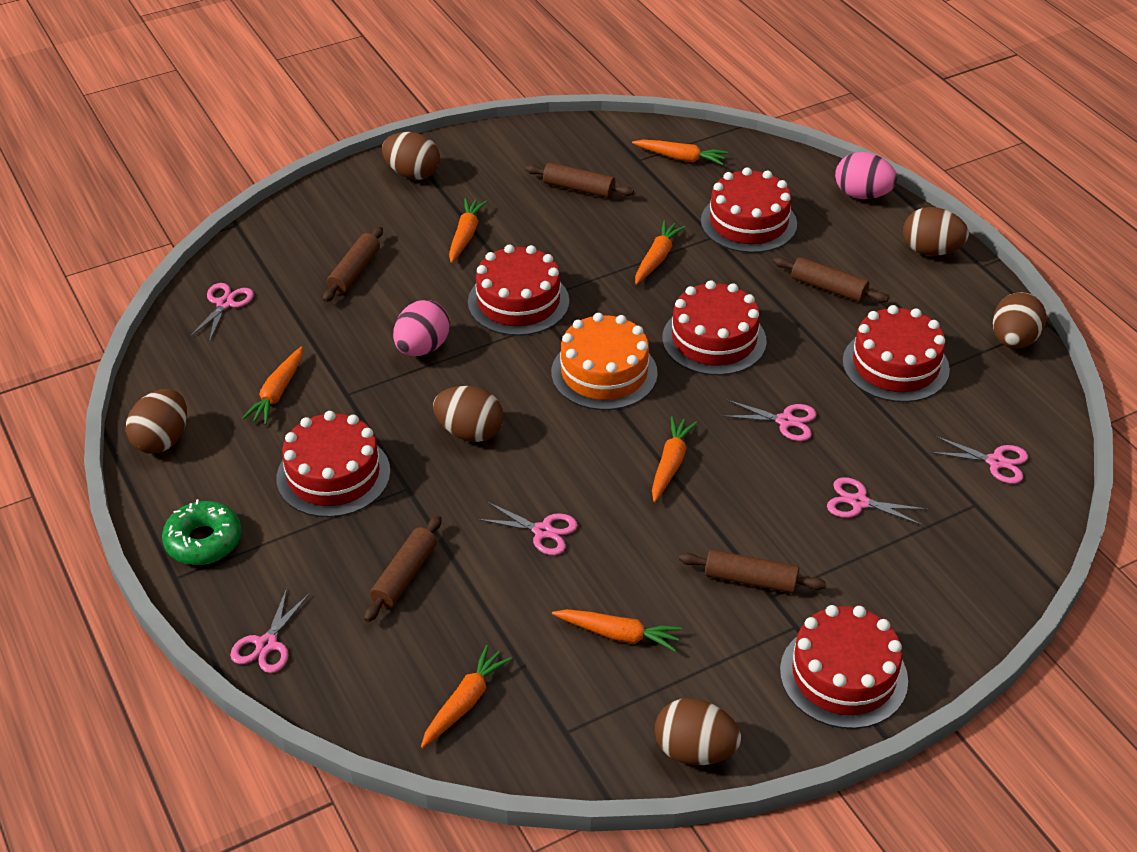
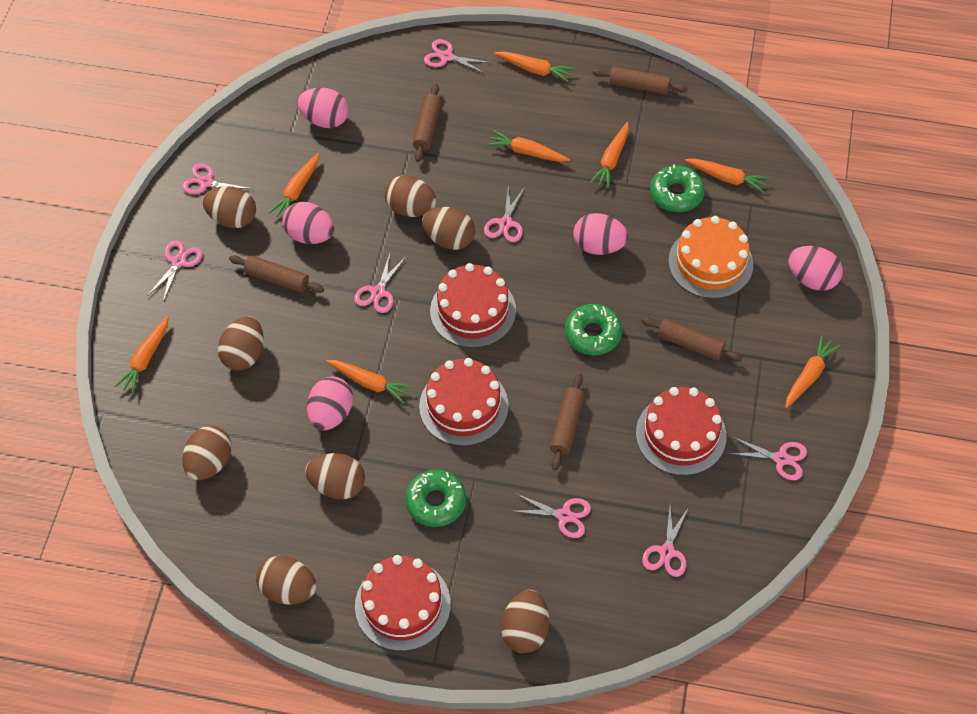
brown egg: 6 -> 8
green donut: 1 -> 3
orange carrot: 7 -> 8
pink egg: 2 -> 5
pink scissors: 6 -> 8
red cake: 6 -> 4

